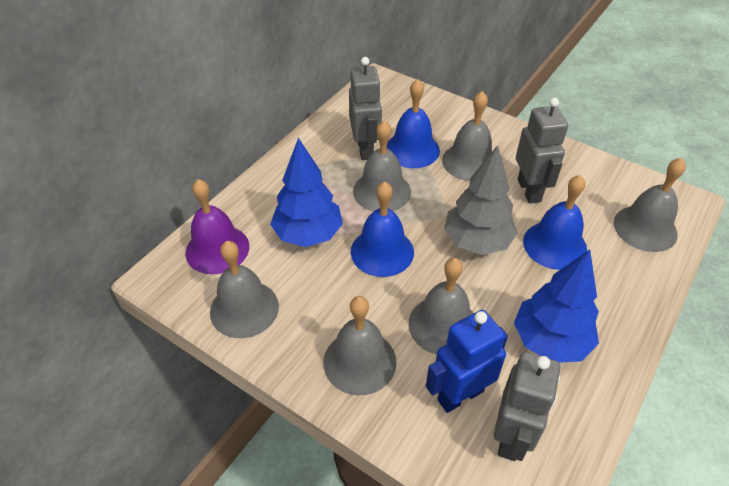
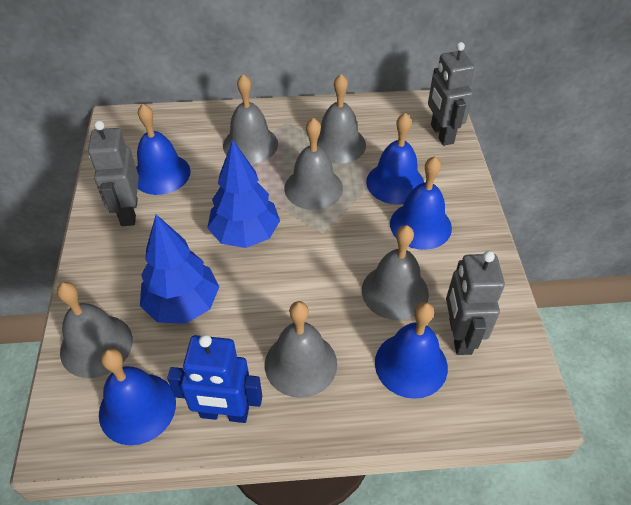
blue bell: 3 -> 5
grey tree: 1 -> 0
purple bell: 1 -> 0

